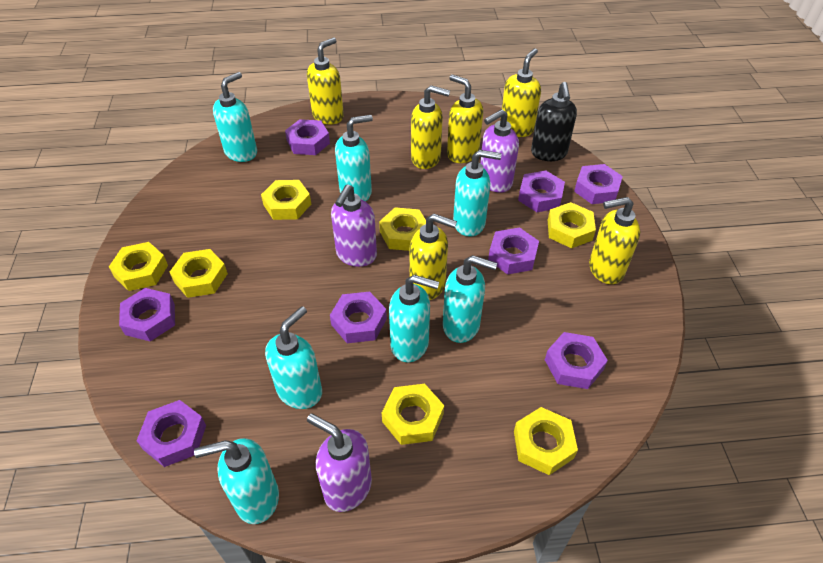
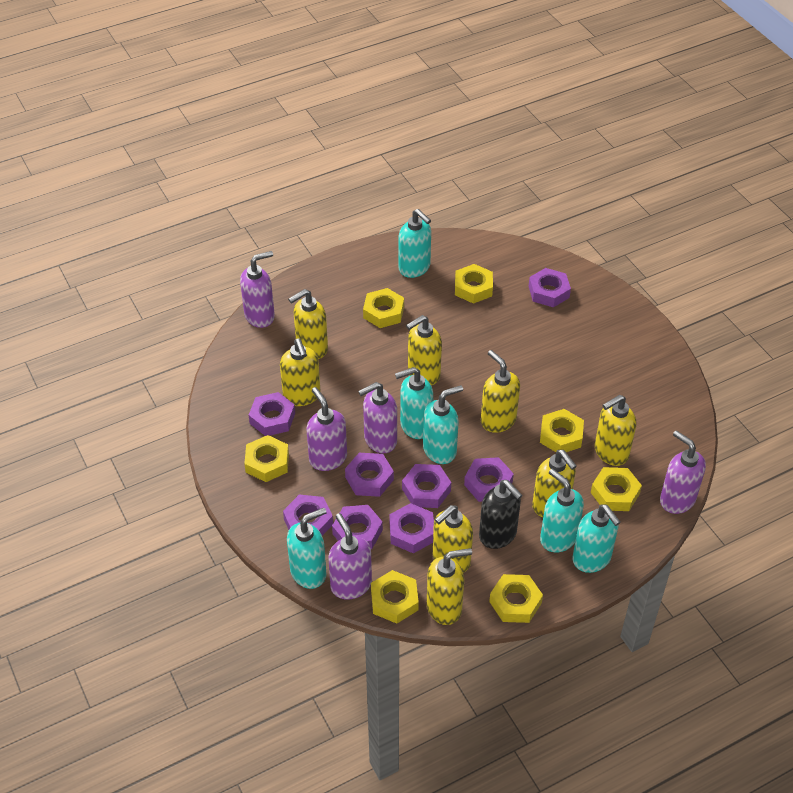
purple soap dispenser: 3 -> 5
turquoise soap dispenser: 7 -> 6
yellow soap dispenser: 6 -> 8

